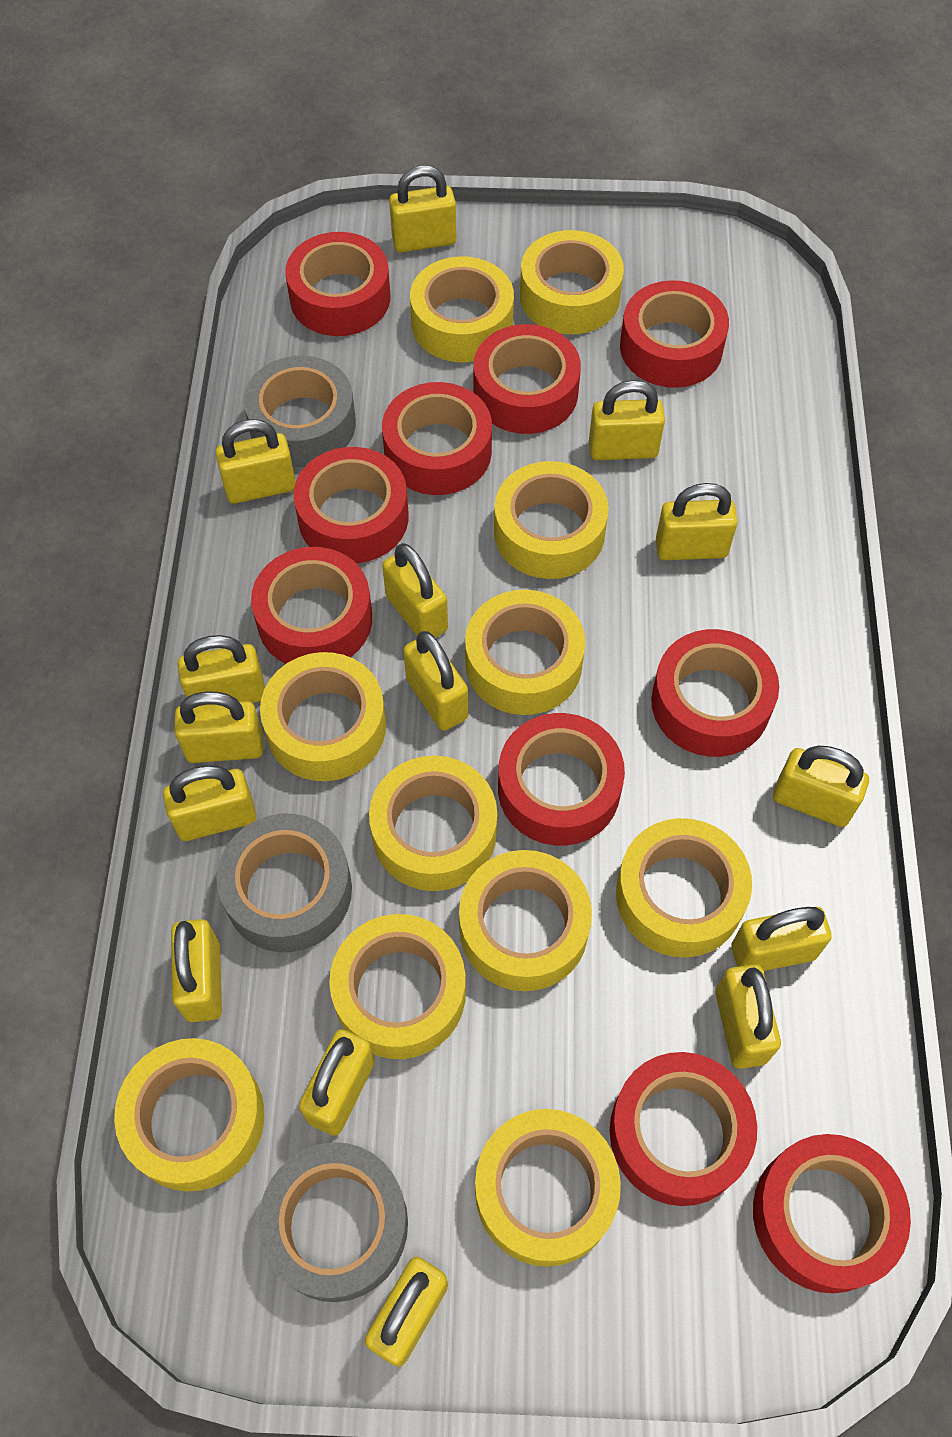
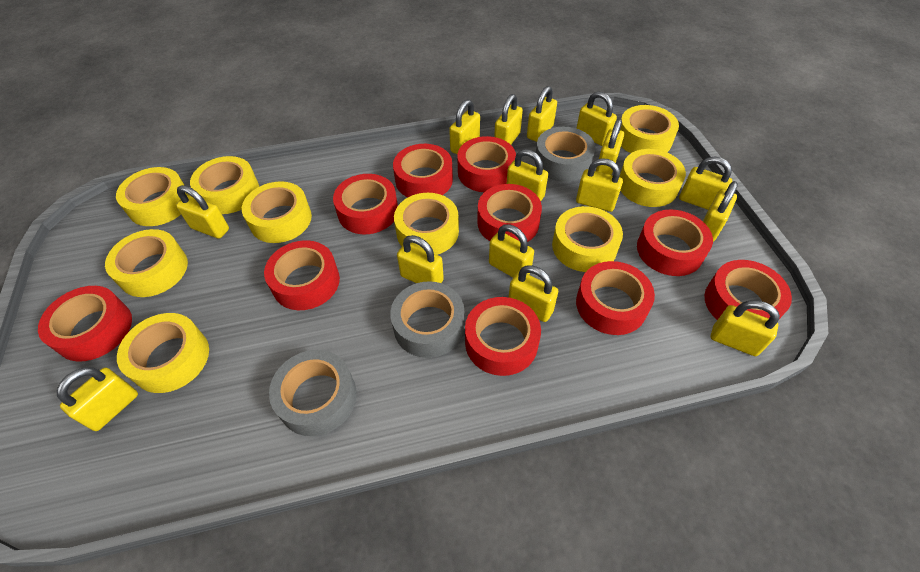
yellow tape: 11 -> 9

